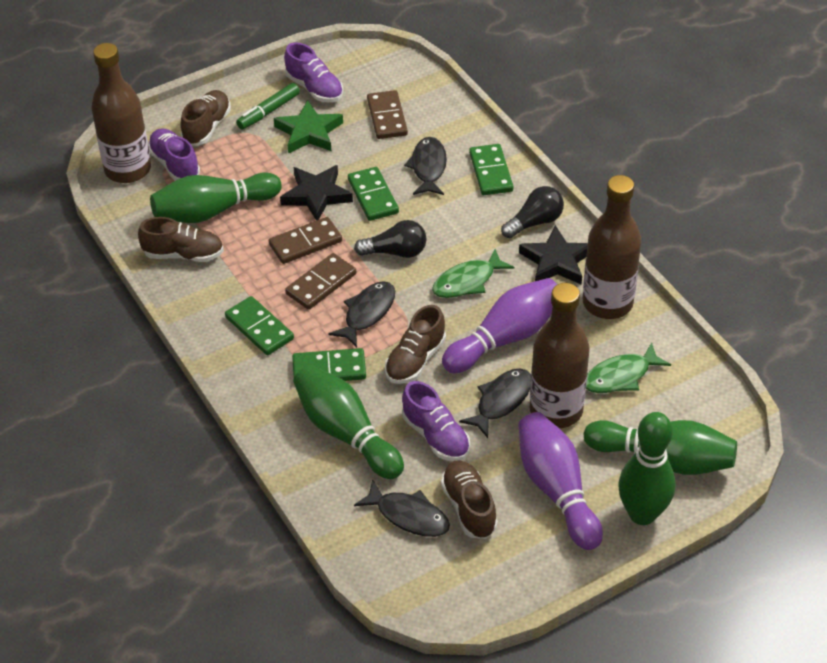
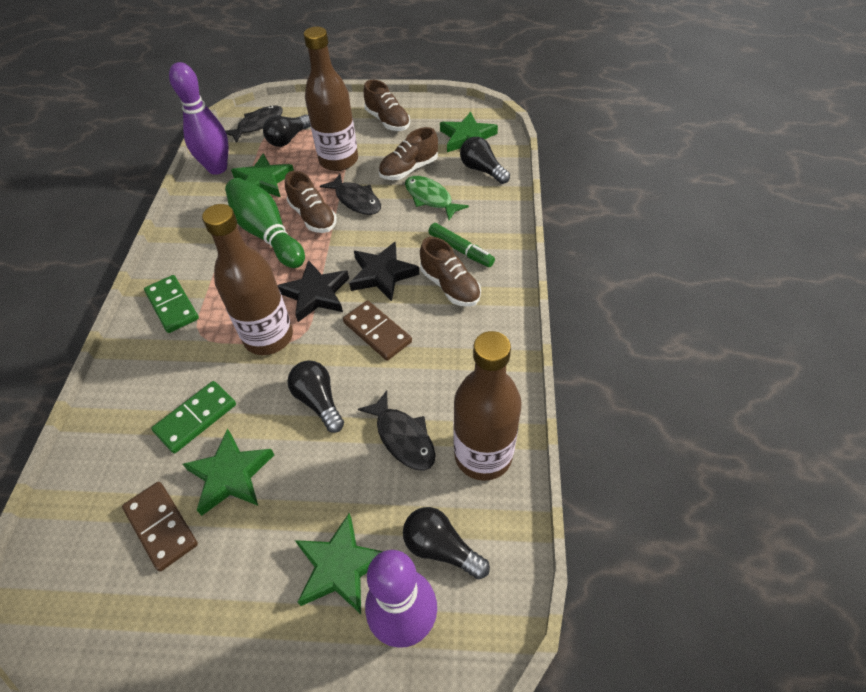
black fish: 4 -> 3
black light bulb: 2 -> 4
brown domino: 3 -> 2
green bowling pin: 4 -> 1
green domino: 4 -> 2
green fish: 2 -> 1
green star: 1 -> 4
purple shoe: 3 -> 0

